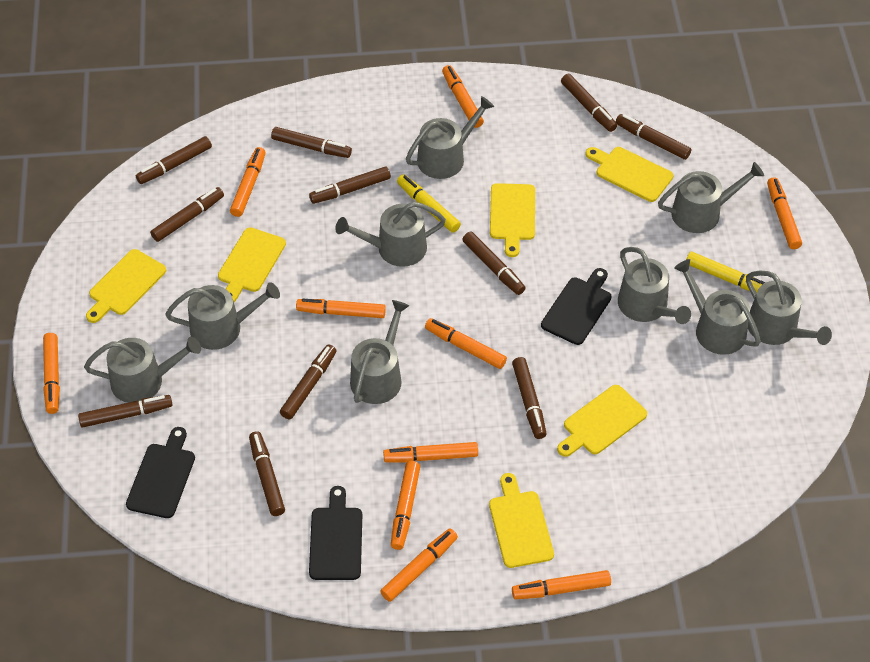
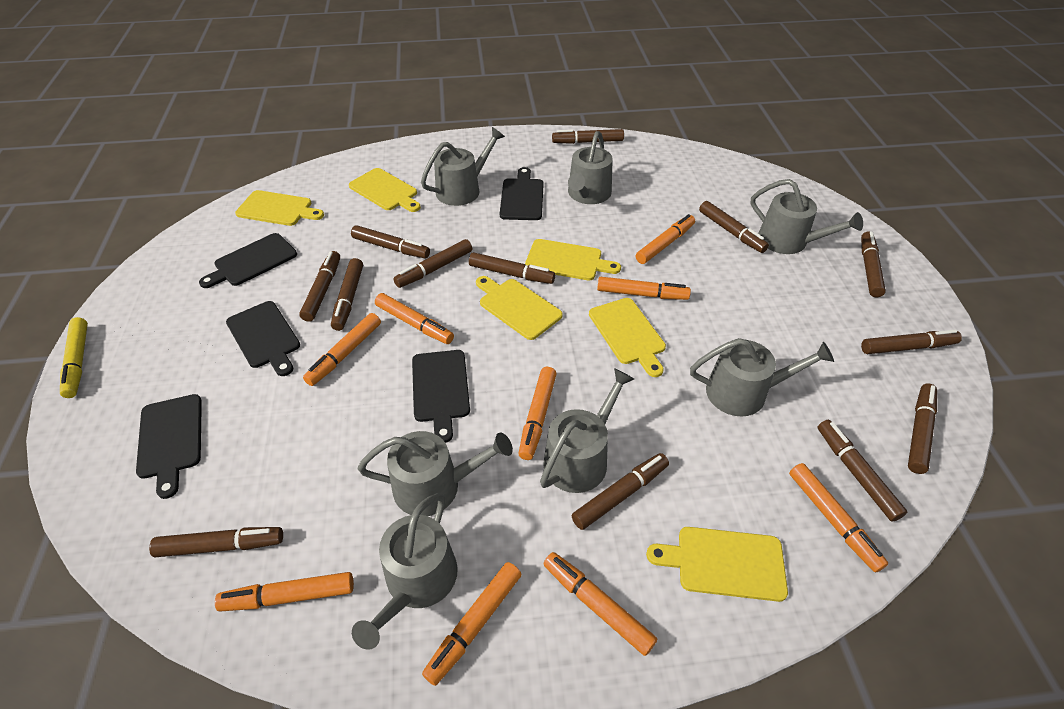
black cutting board: 3 -> 5
brown marker: 11 -> 13
grey watering can: 9 -> 7
orange marker: 10 -> 9
yellow marker: 2 -> 1

